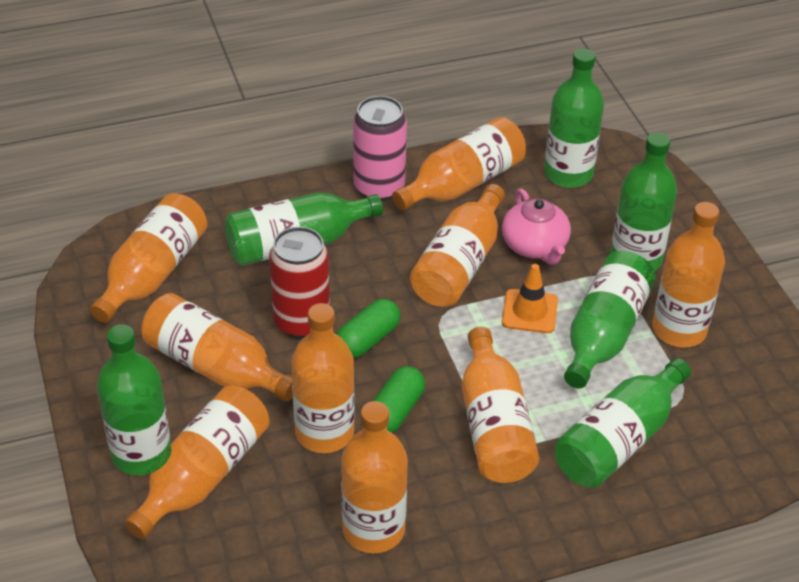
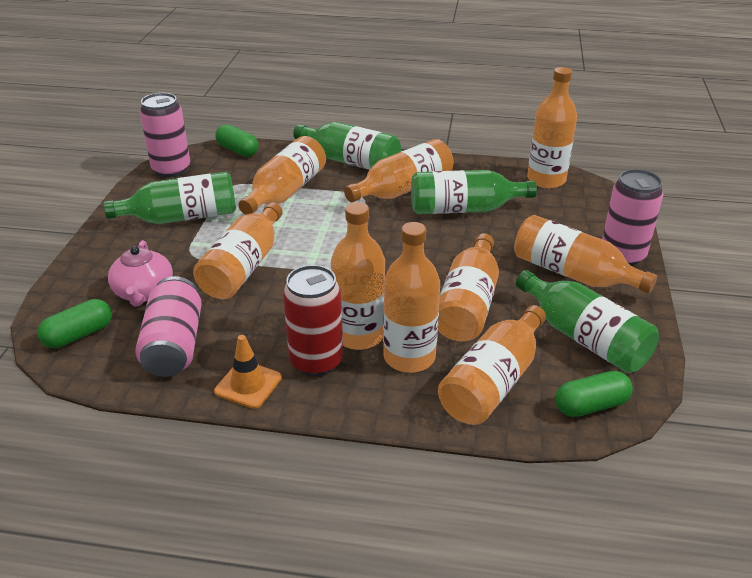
green bottle: 6 -> 4
green capsule: 2 -> 3
pink can: 1 -> 3

